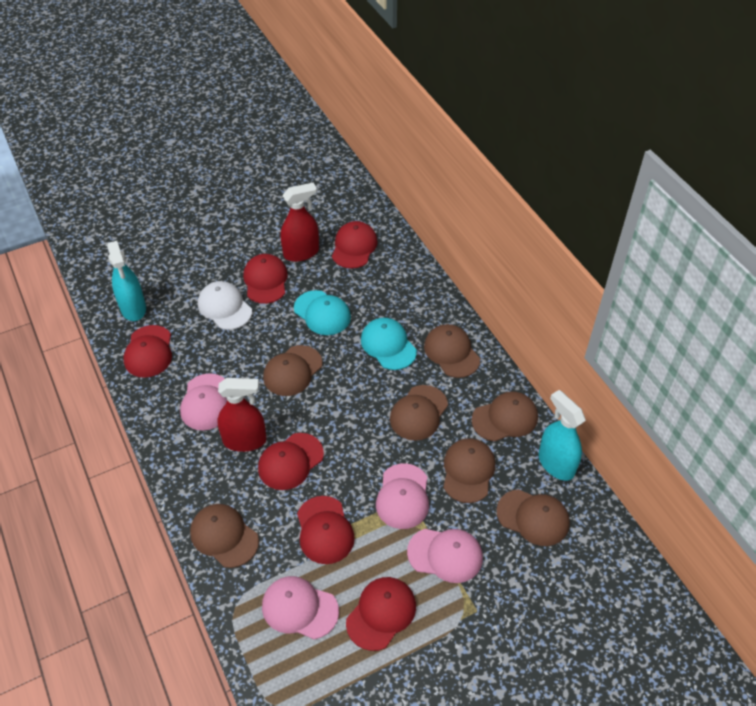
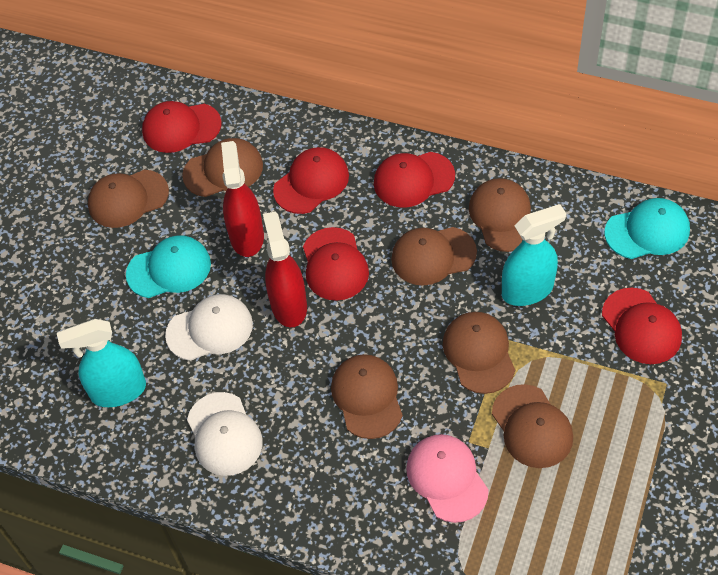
pink cap: 4 -> 1
red cap: 6 -> 5
white cap: 1 -> 2

